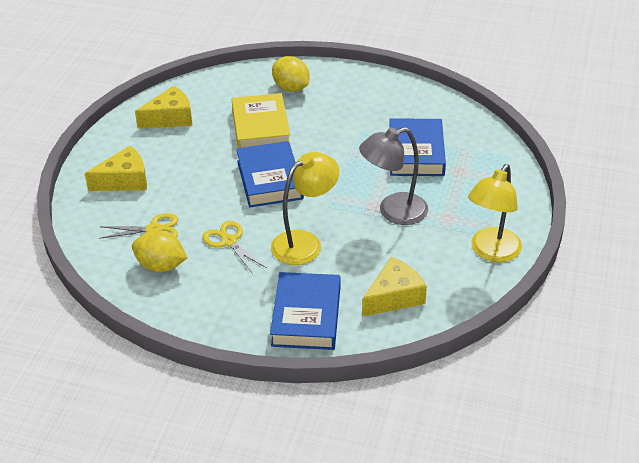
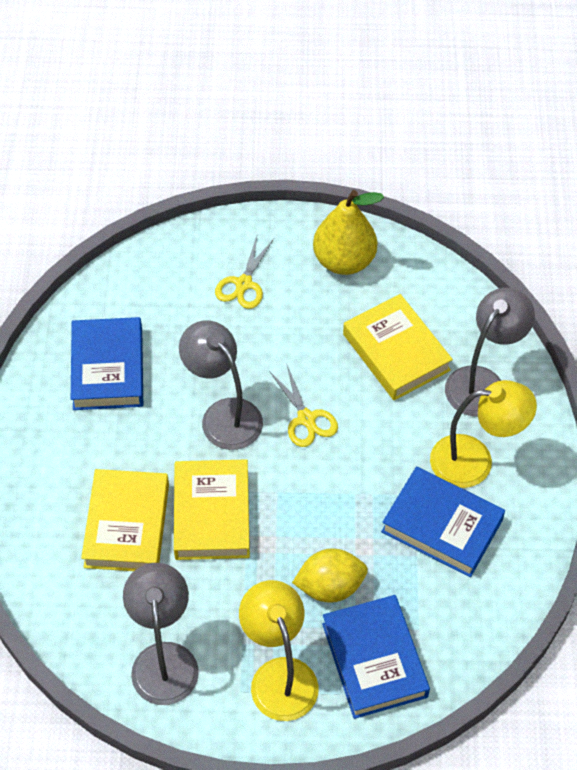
grey lamp: 1 -> 3
yellow book: 1 -> 3
yellow cheese: 3 -> 0
yellow lemon: 2 -> 1
yellow pear: 0 -> 1

